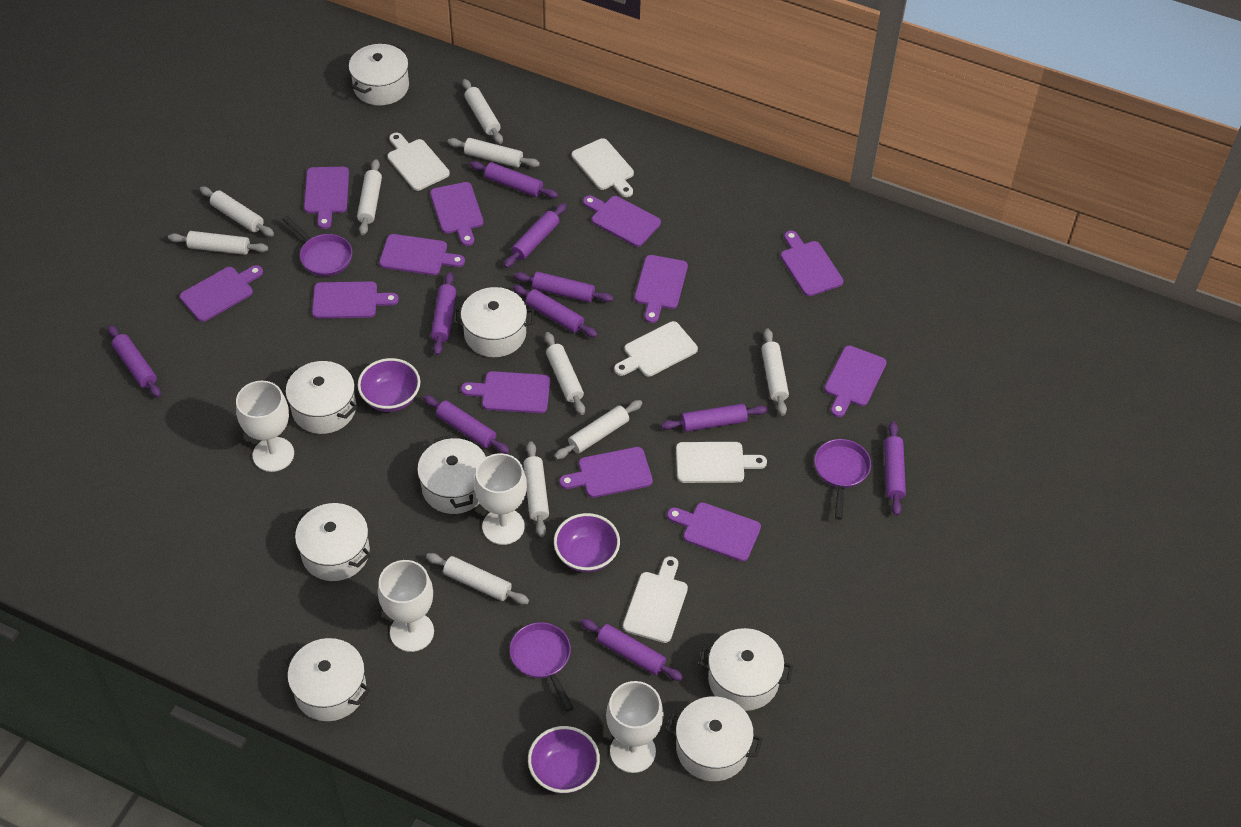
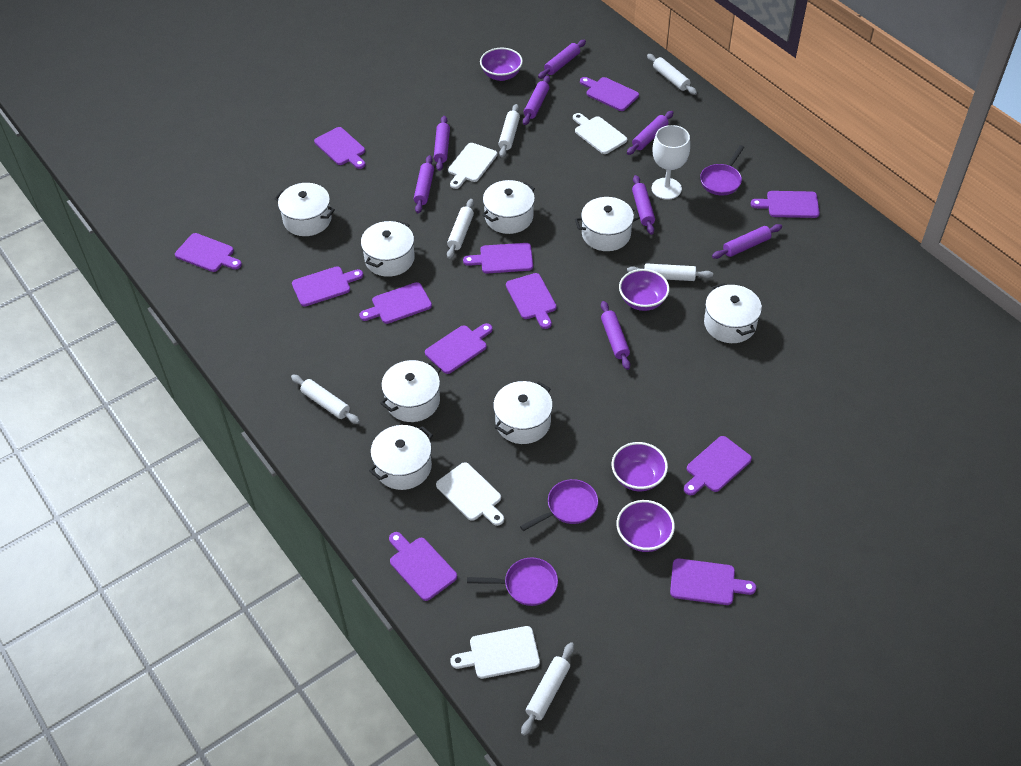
purple bowl: 3 -> 4
purple rolling pin: 10 -> 8
white cutting board: 5 -> 4
white goblet: 4 -> 1
white rolling pin: 10 -> 6

